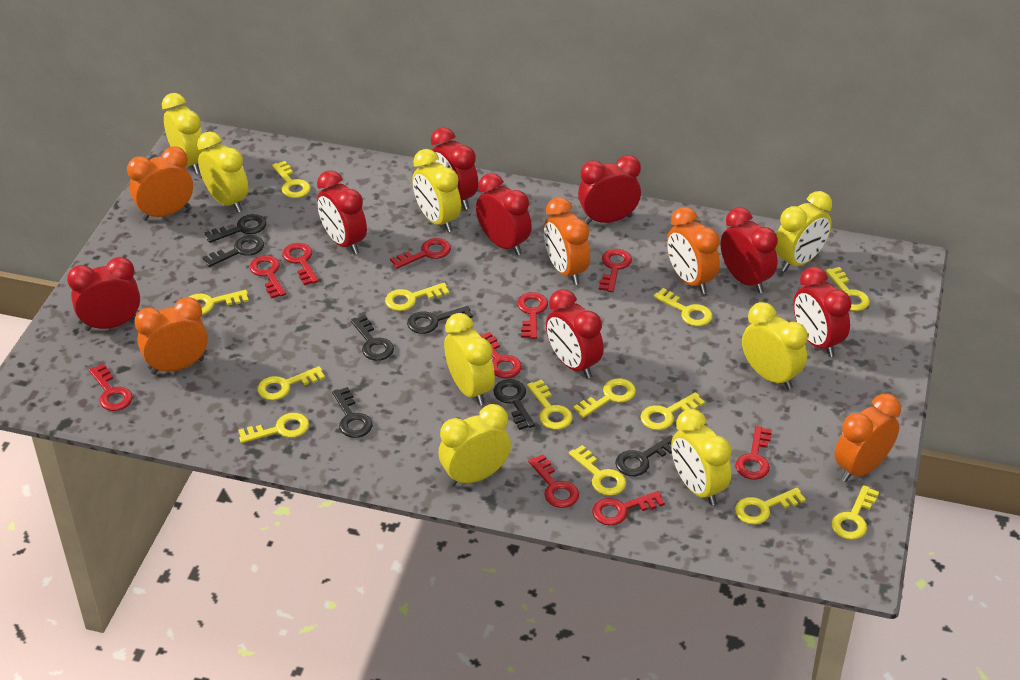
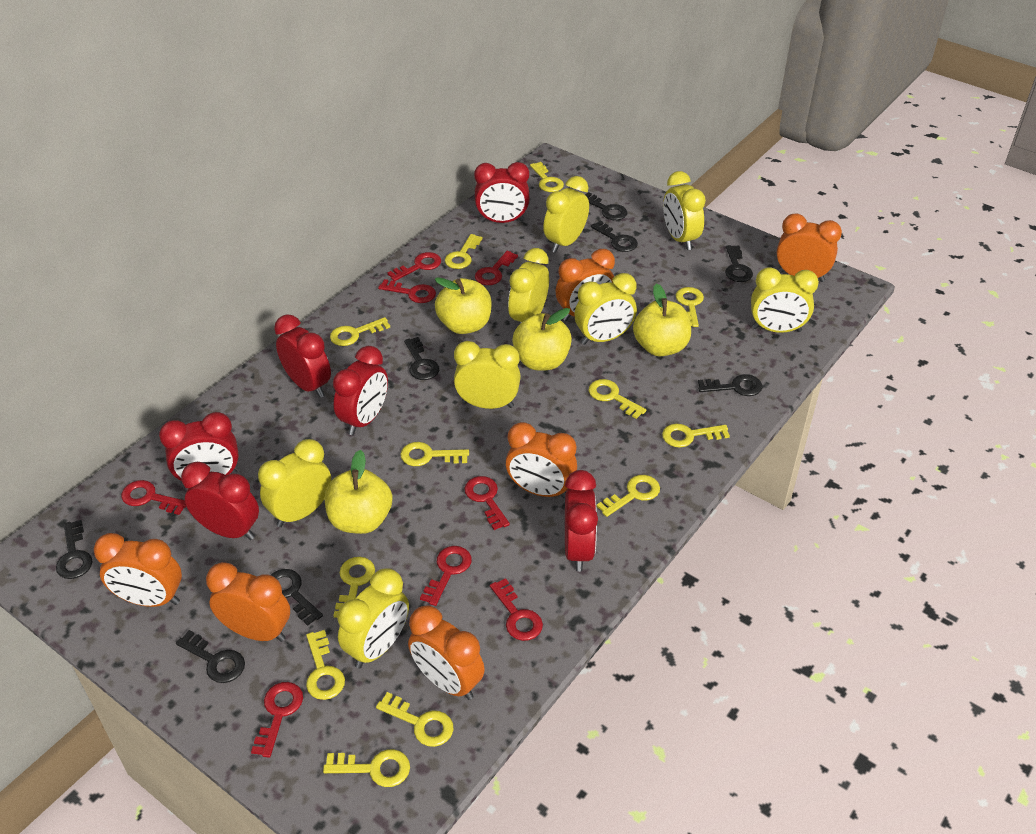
black key: 7 -> 8
orange clock: 5 -> 6
red clock: 8 -> 6
red key: 10 -> 8
yellow apple: 0 -> 4
yellow key: 13 -> 12

